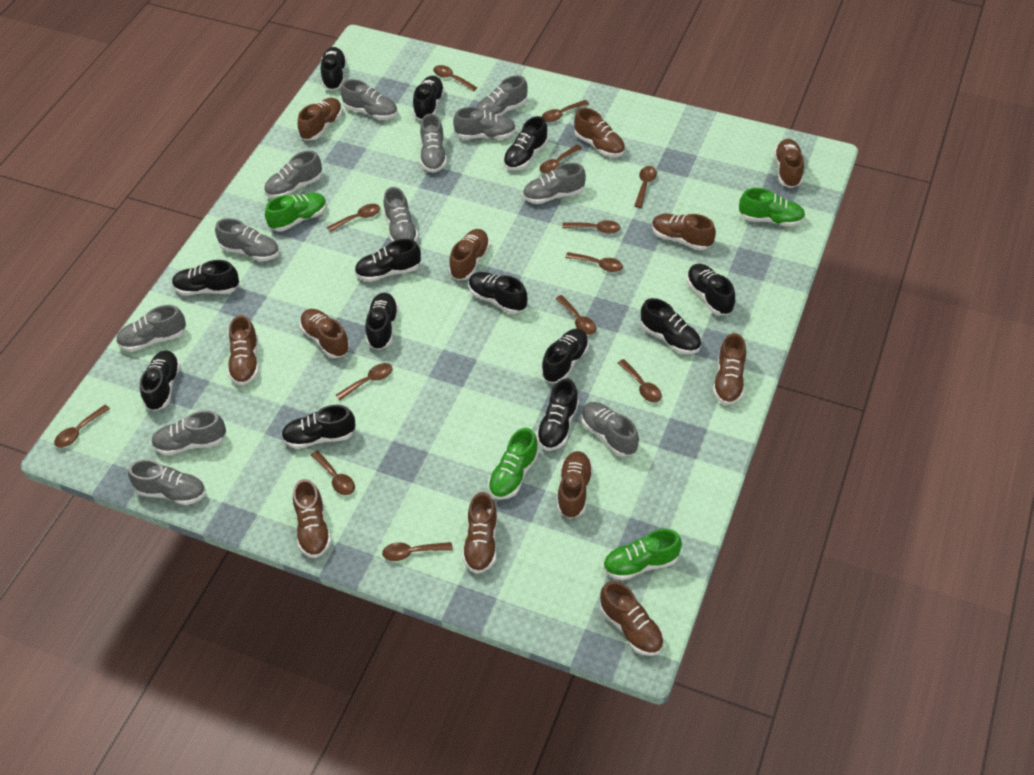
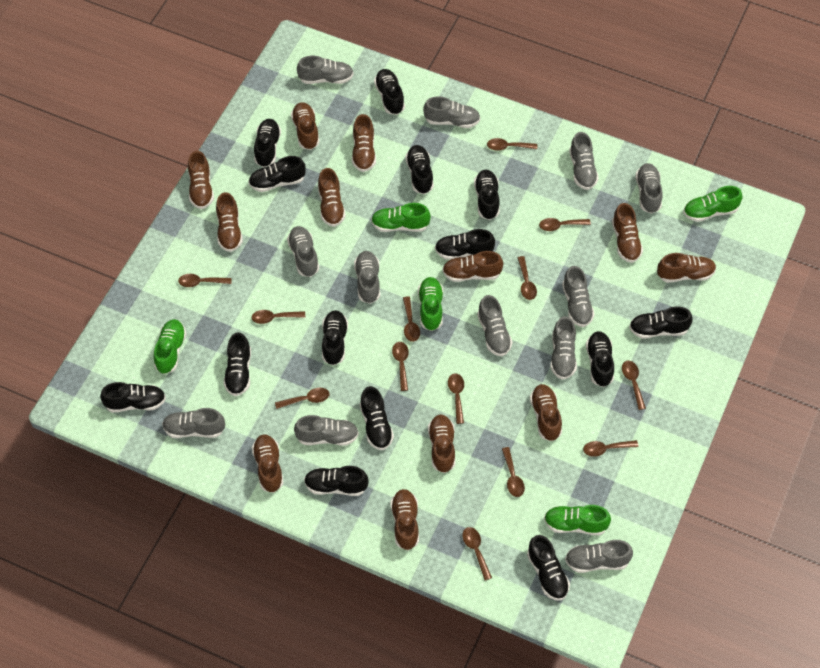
black shoe: 13 -> 14
green shoe: 4 -> 5

